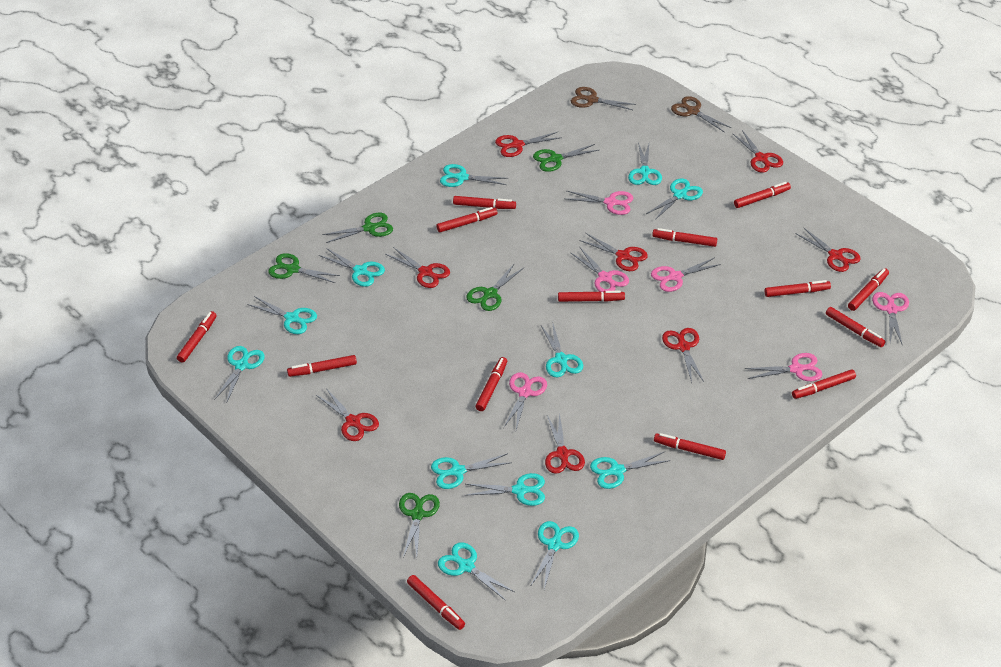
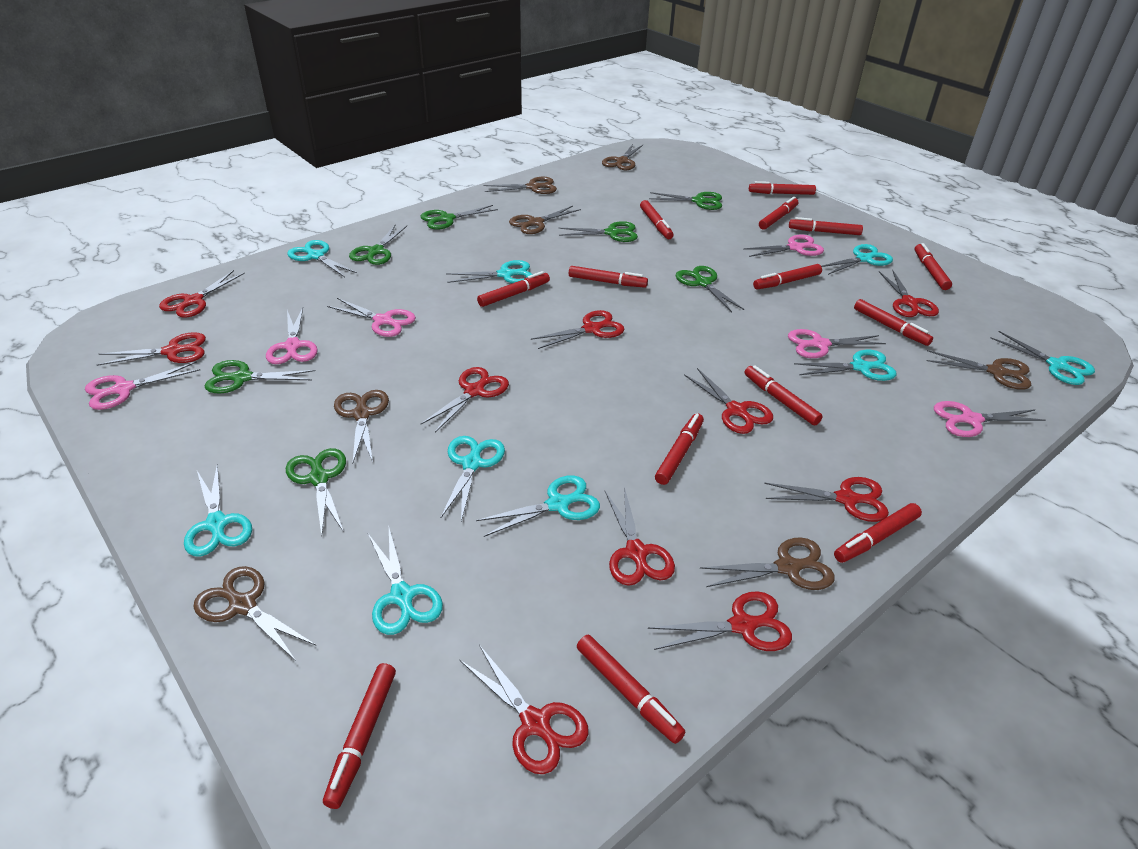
brown scissors: 2 -> 7
green scissors: 5 -> 7
red scissors: 8 -> 10
turquoise scissors: 12 -> 9

